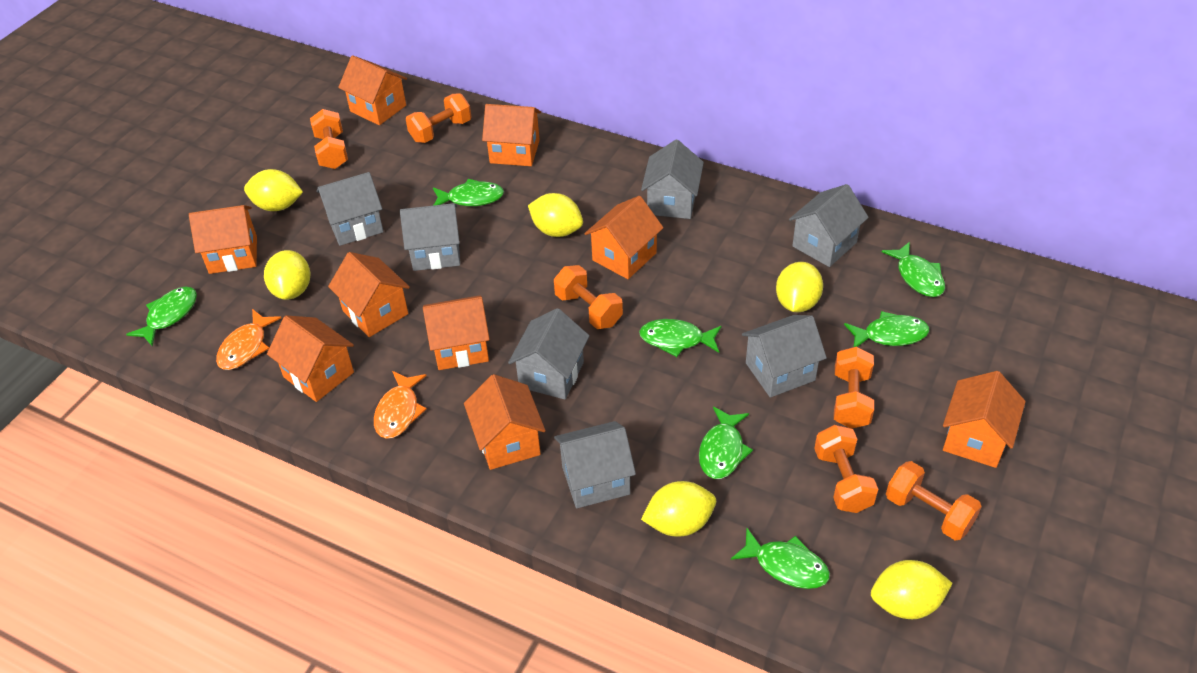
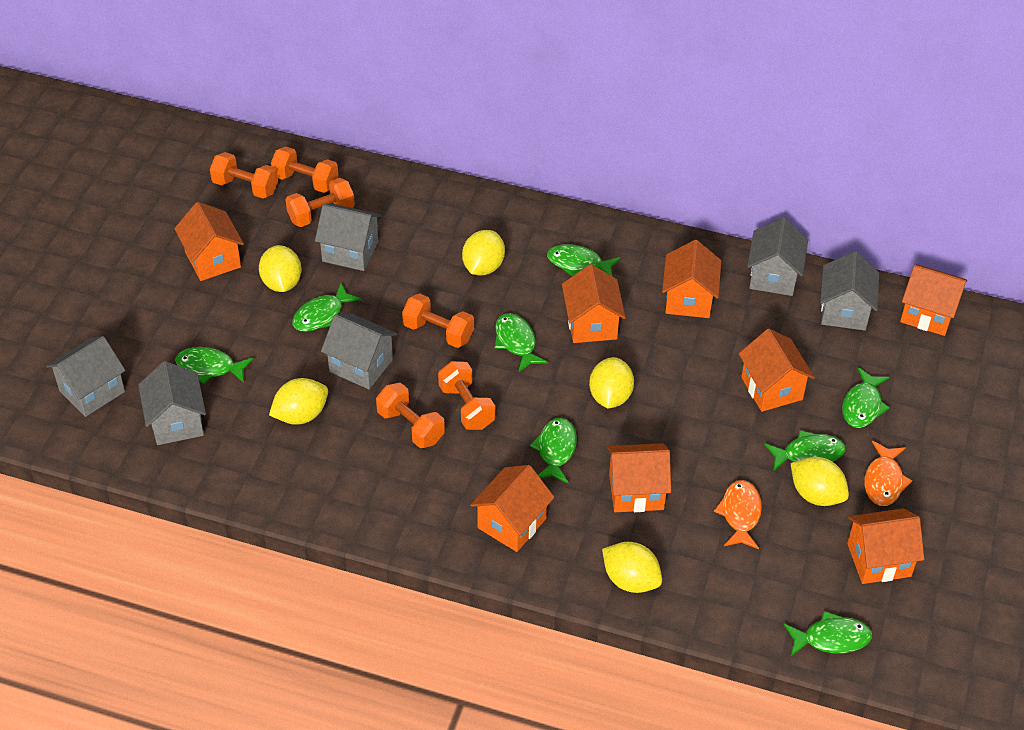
green fish: 7 -> 8
grey house: 7 -> 6
orange house: 9 -> 8

